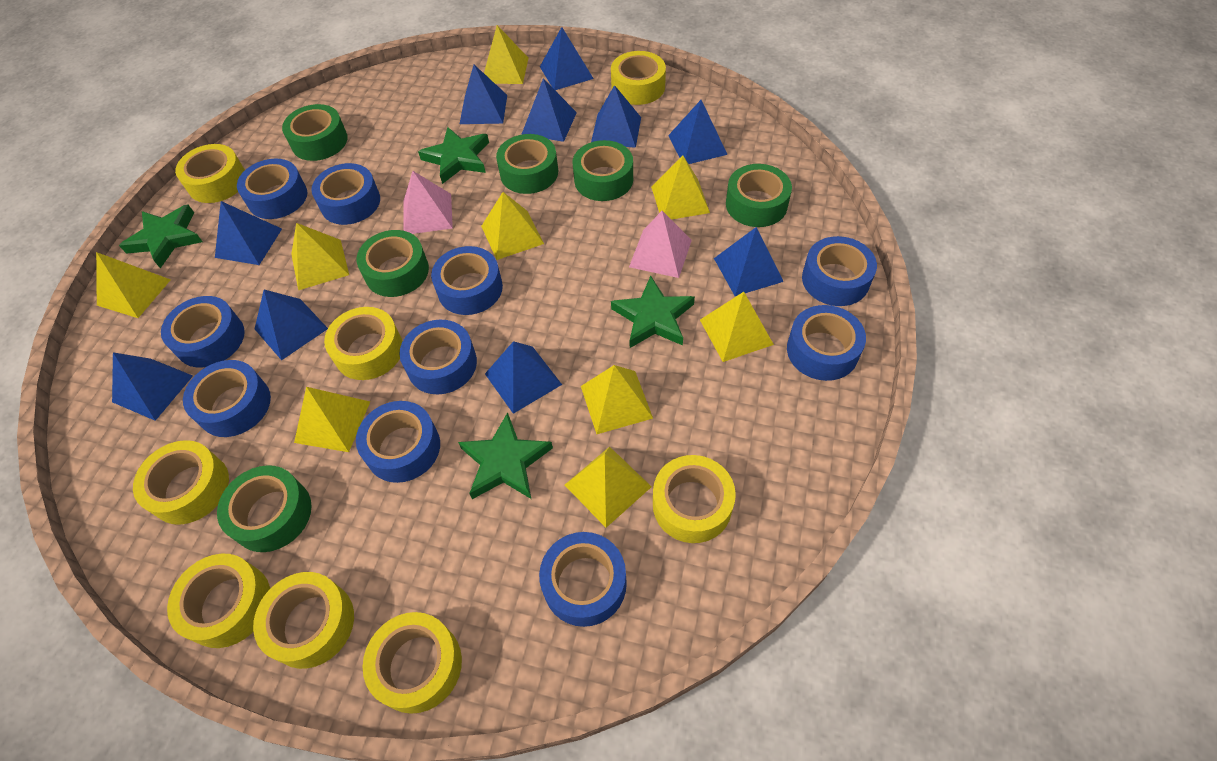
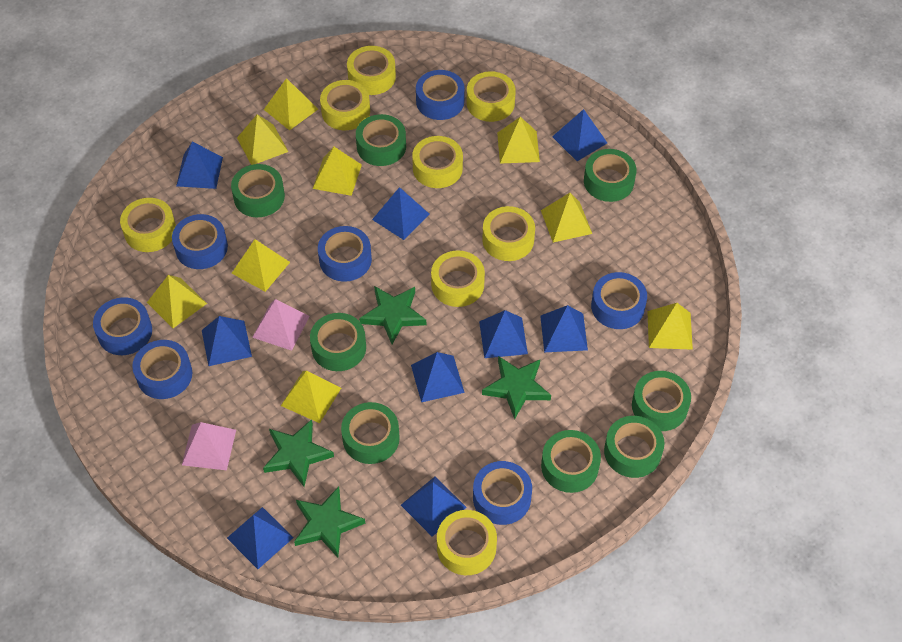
blue pyramid: 10 -> 9
blue tape: 10 -> 7
green tape: 6 -> 8

